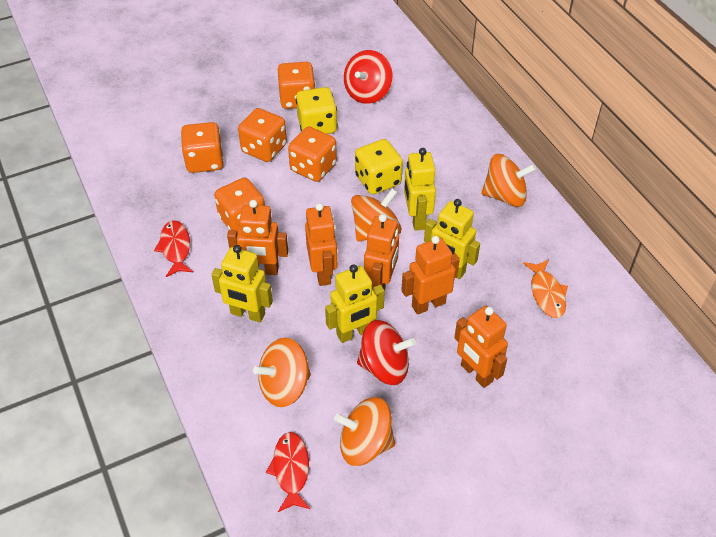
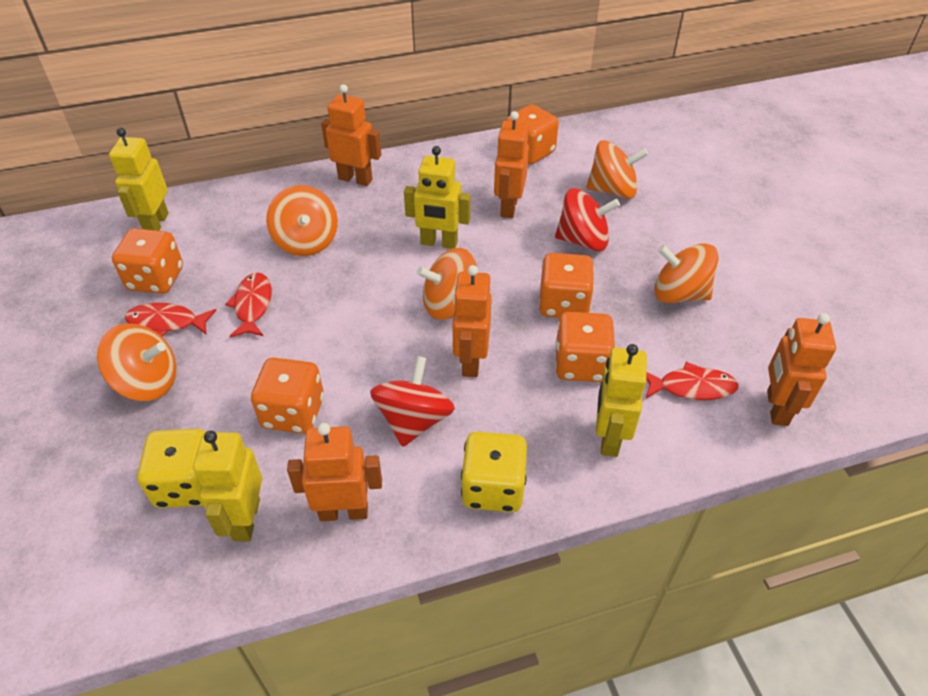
orange fish: 1 -> 0
orange spinning top: 4 -> 5
red fish: 2 -> 3

